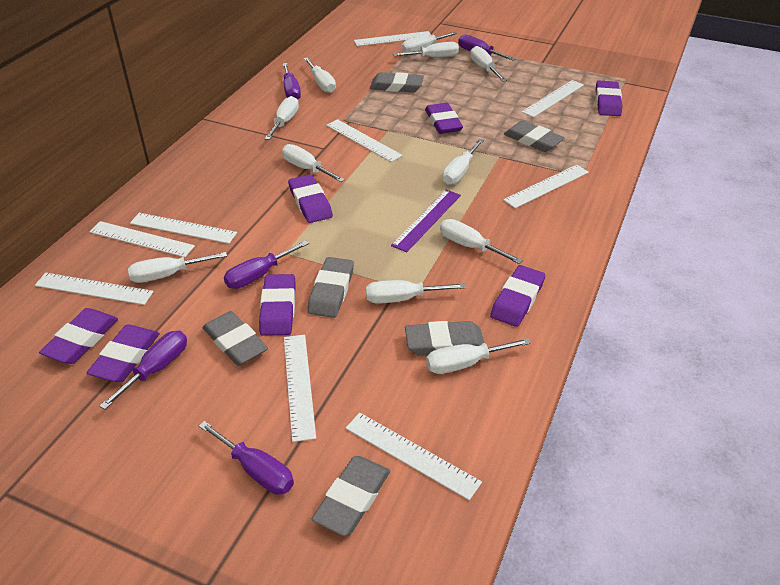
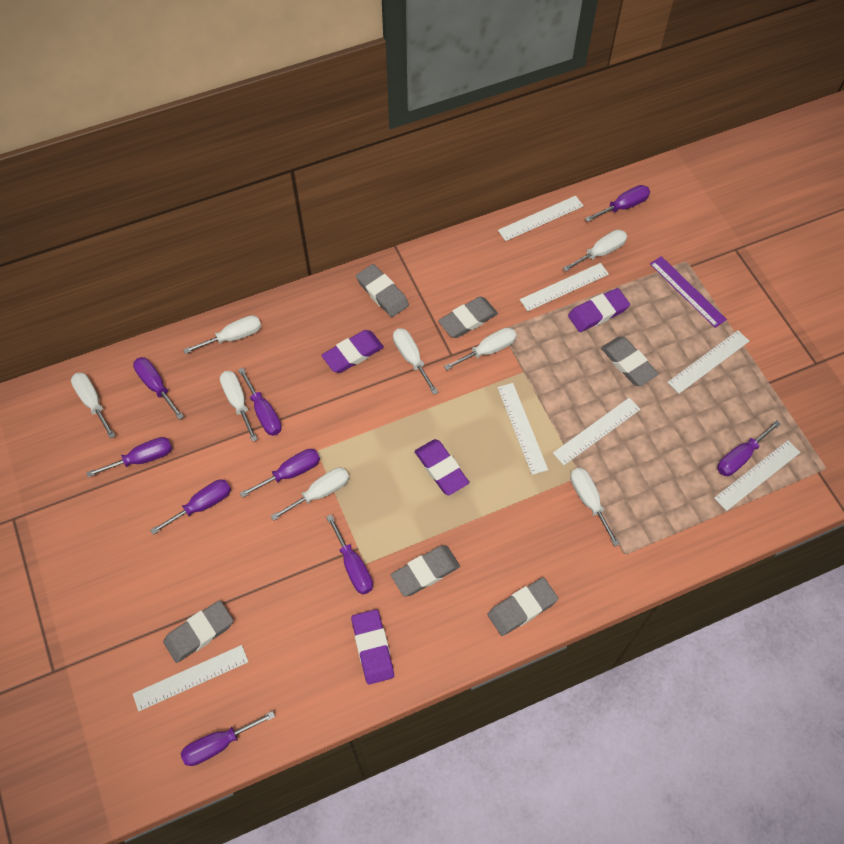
purple eraser: 7 -> 4
purple screwdriver: 5 -> 9
white ruler: 9 -> 7
white screwdriver: 11 -> 8

